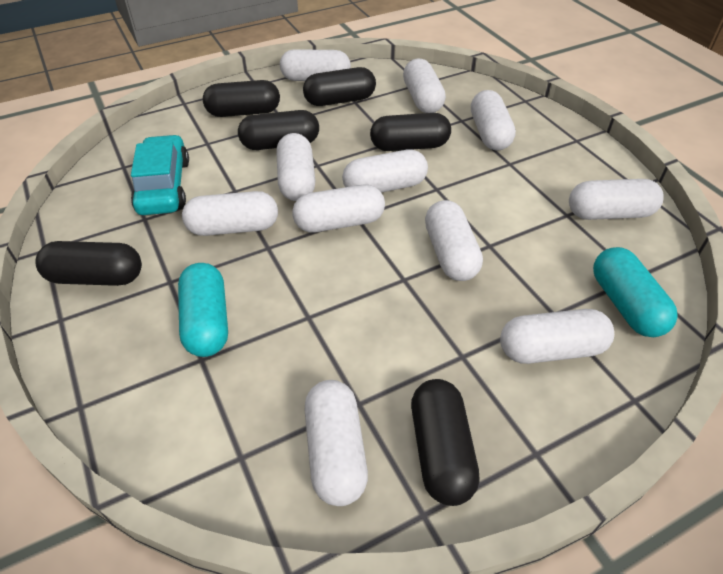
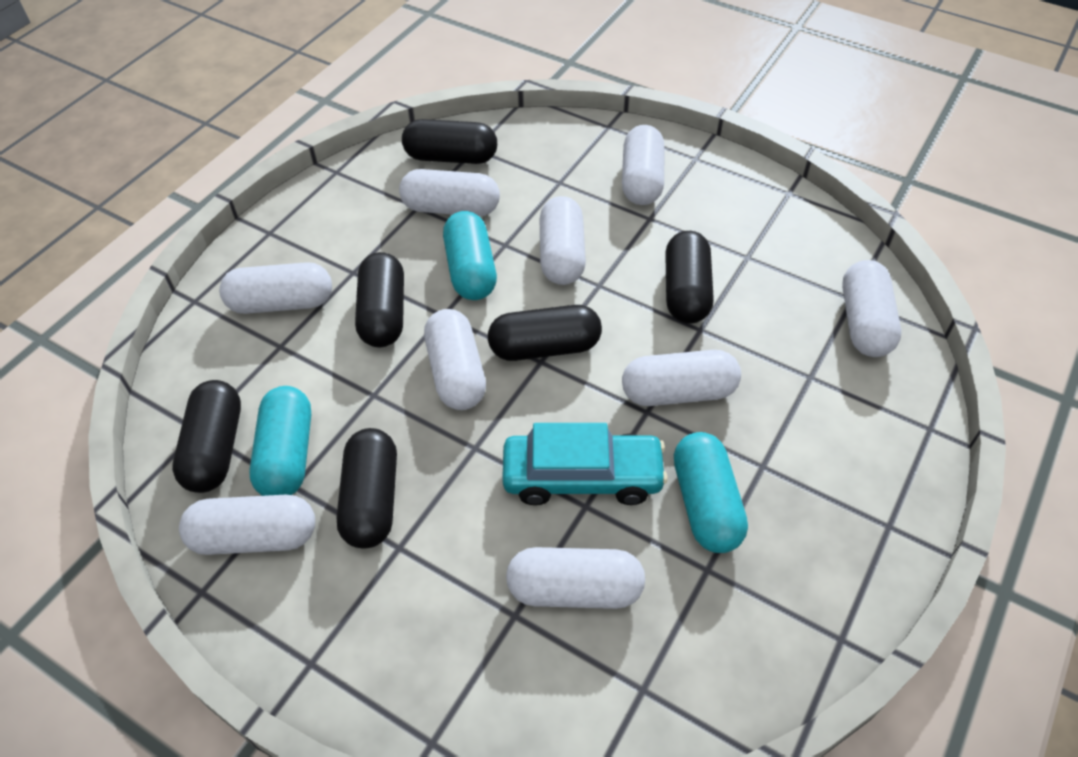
turquoise capsule: 2 -> 3
white capsule: 11 -> 9

